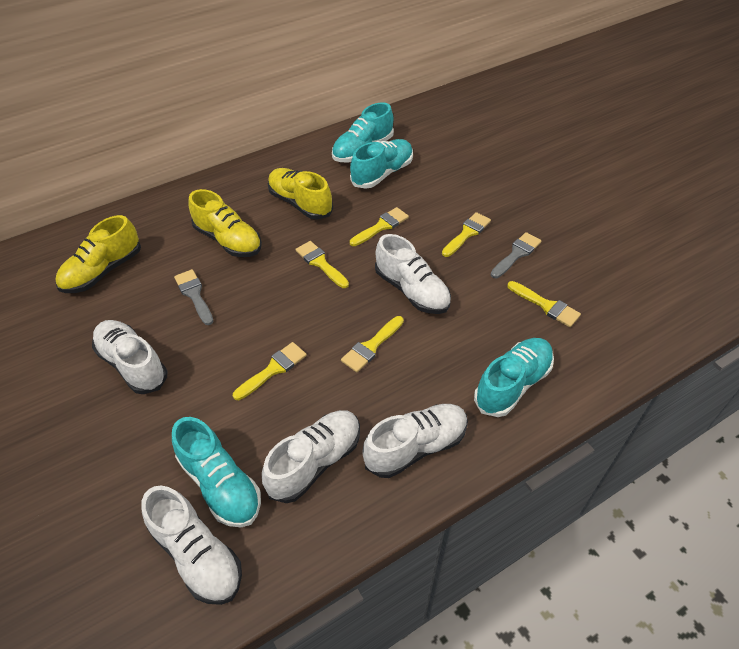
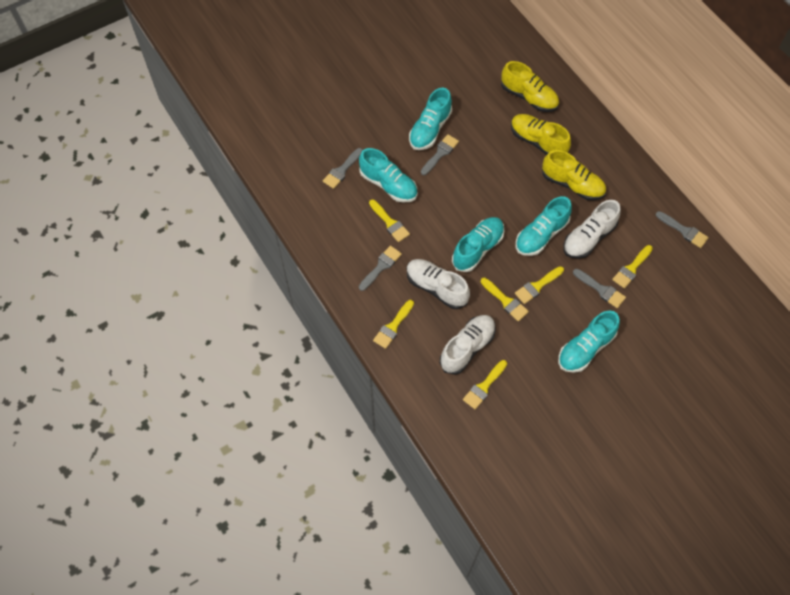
grey brush: 2 -> 5
turquoise shoe: 4 -> 5
white shoe: 5 -> 3

